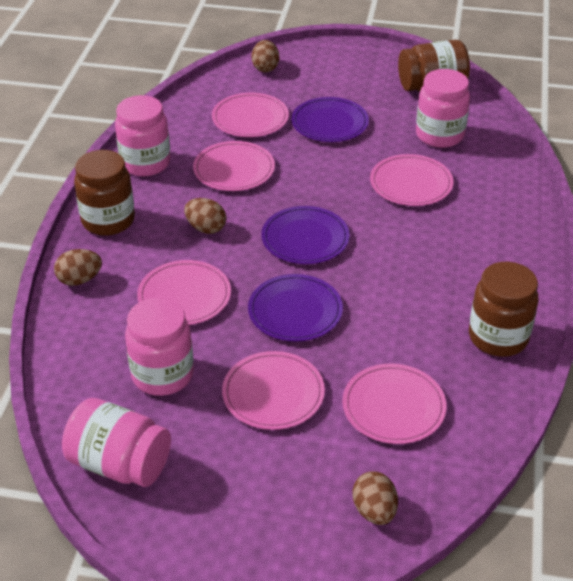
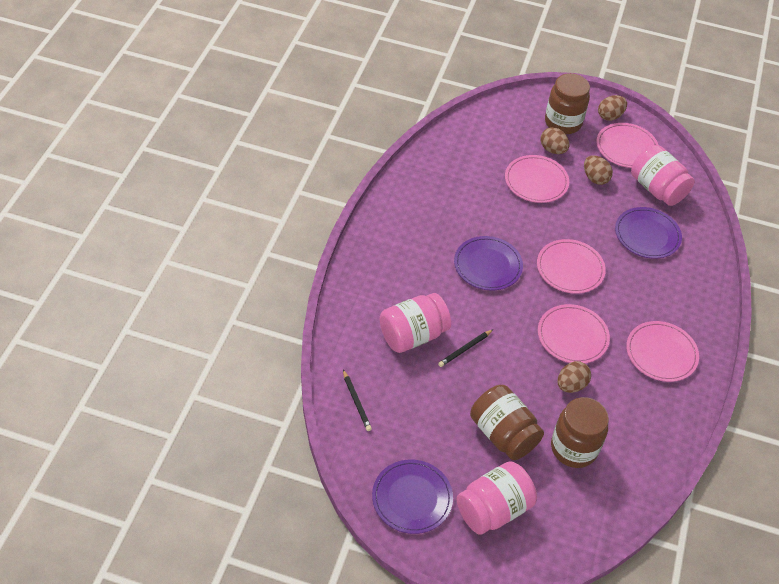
black pencil: 0 -> 2
pink jar: 4 -> 3
pink plate: 6 -> 5

